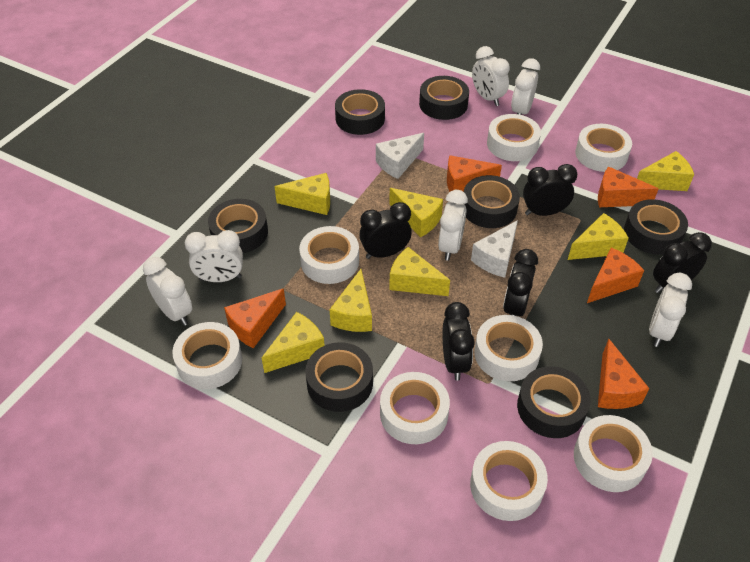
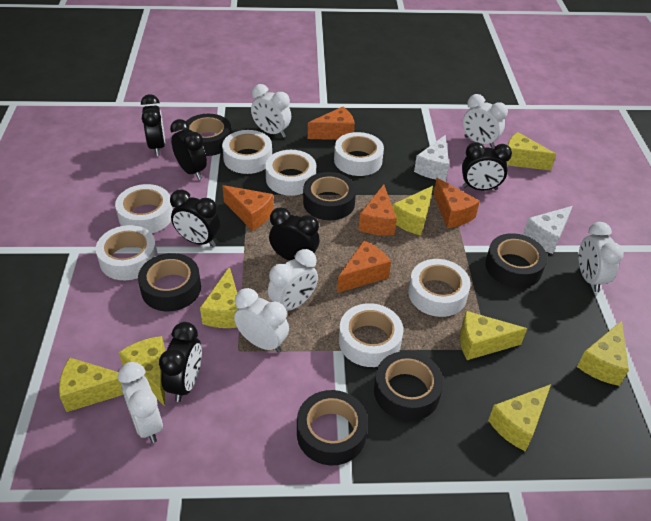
black clock: 5 -> 6
black tape: 7 -> 6
white tape: 8 -> 7
yellow cheese: 7 -> 8

